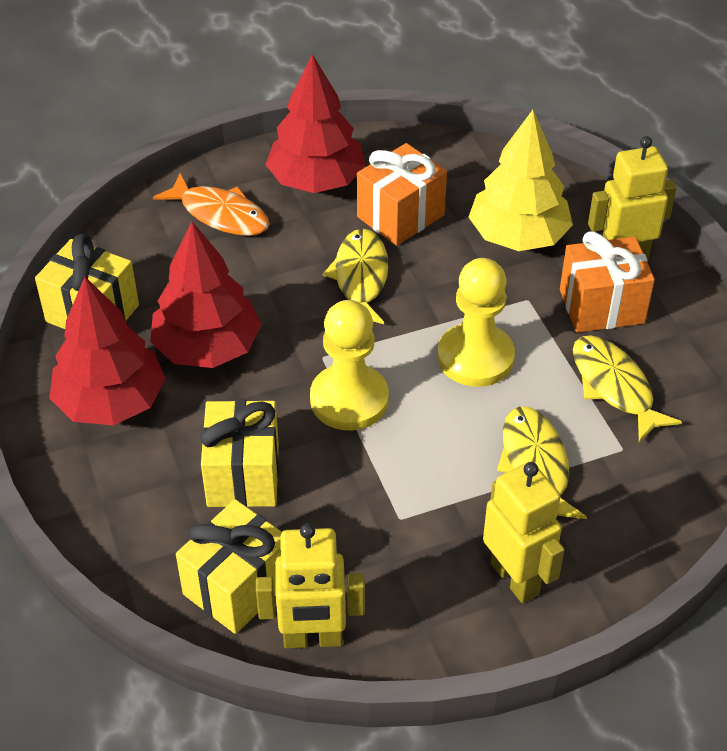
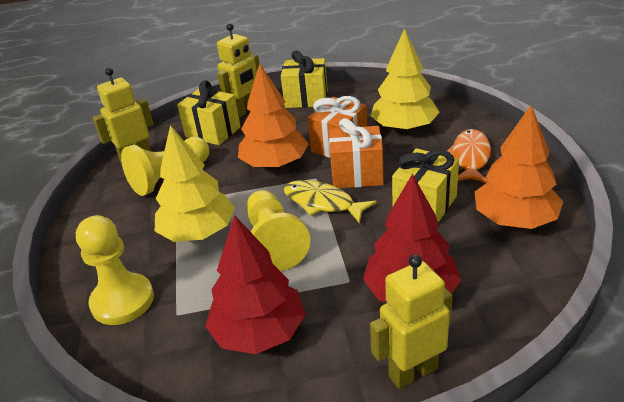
orange tree: 0 -> 2
red tree: 3 -> 2
yellow fish: 3 -> 1
yellow pawn: 2 -> 3
yellow tree: 1 -> 2

